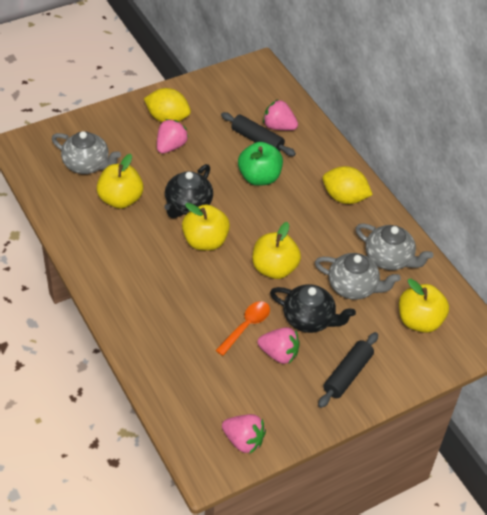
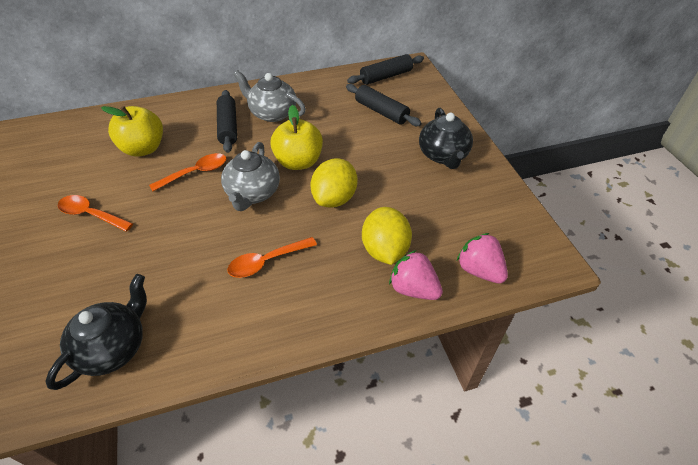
black rolling pin: 2 -> 3
green apple: 1 -> 0
grey teapot: 3 -> 2
orange spoon: 1 -> 3
pink strawberry: 4 -> 2
yellow apple: 4 -> 2

